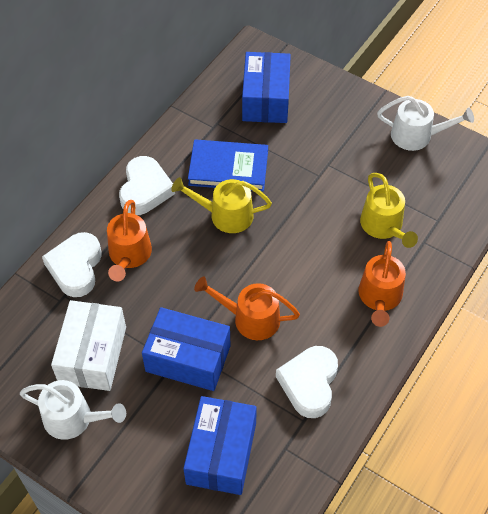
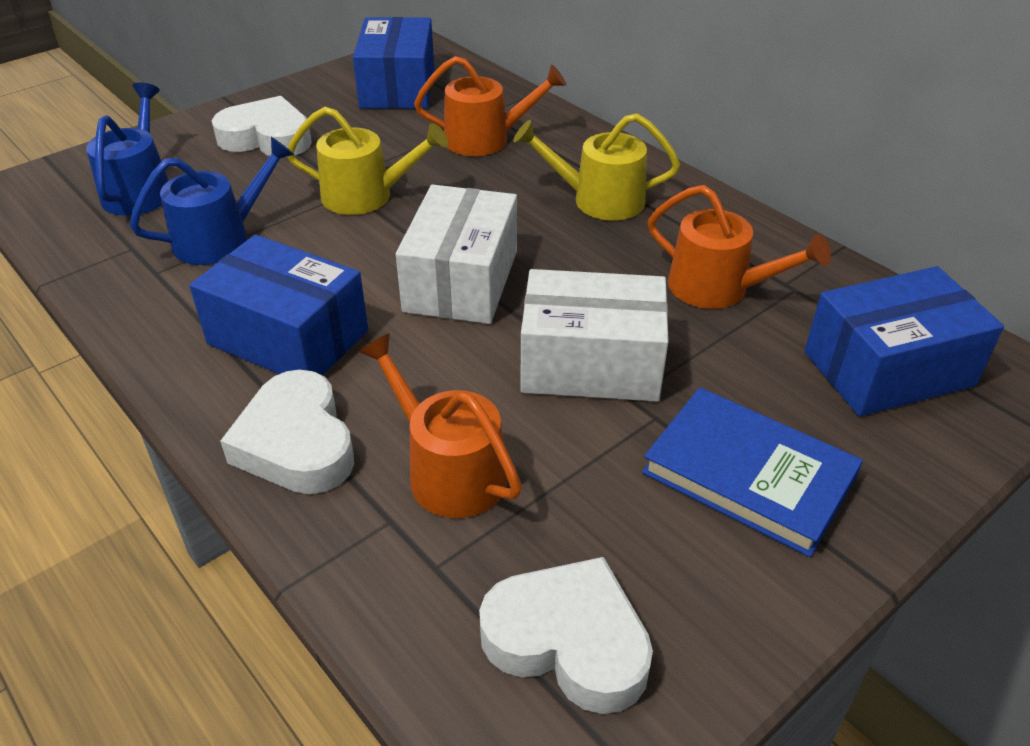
blue watering can: 0 -> 2
white box: 1 -> 2
white watering can: 2 -> 0

